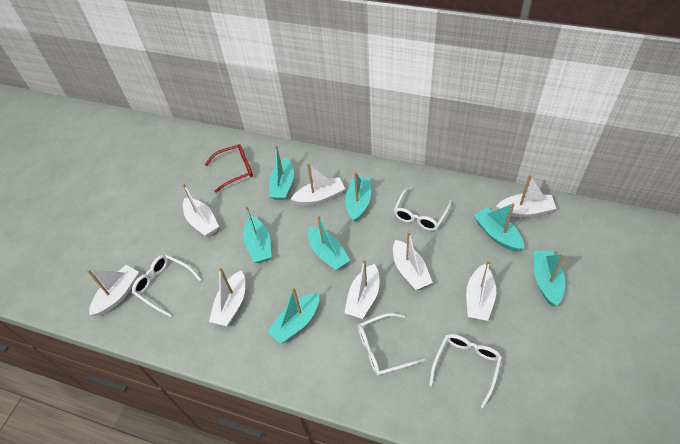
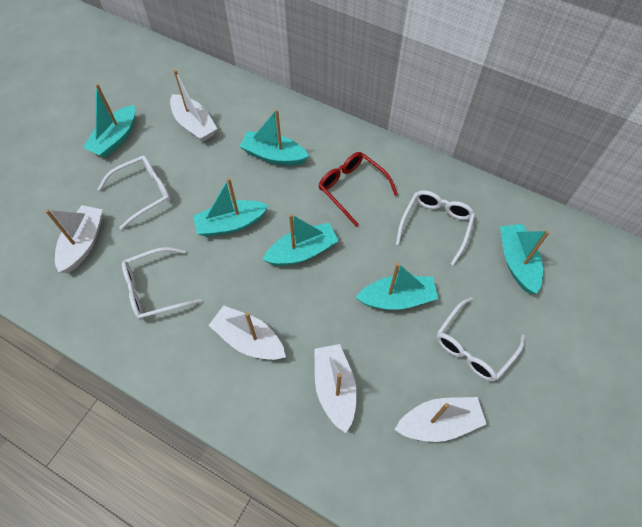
turquoise boat: 7 -> 6
white boat: 8 -> 5

